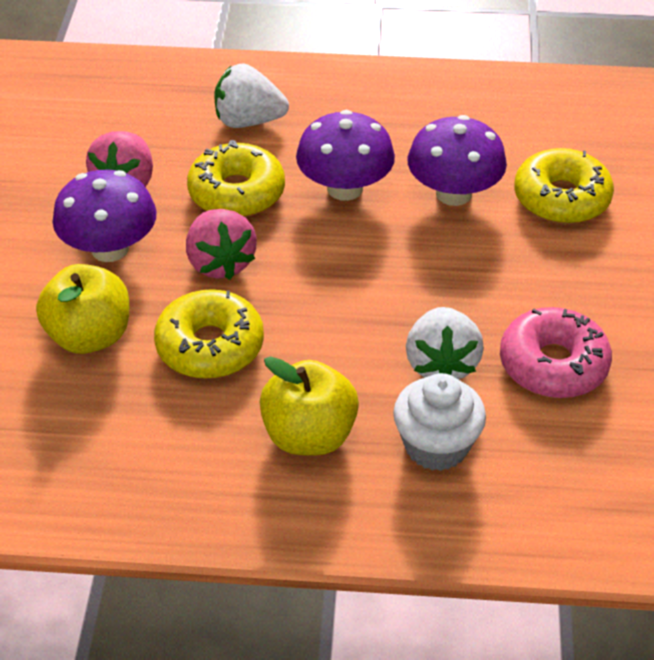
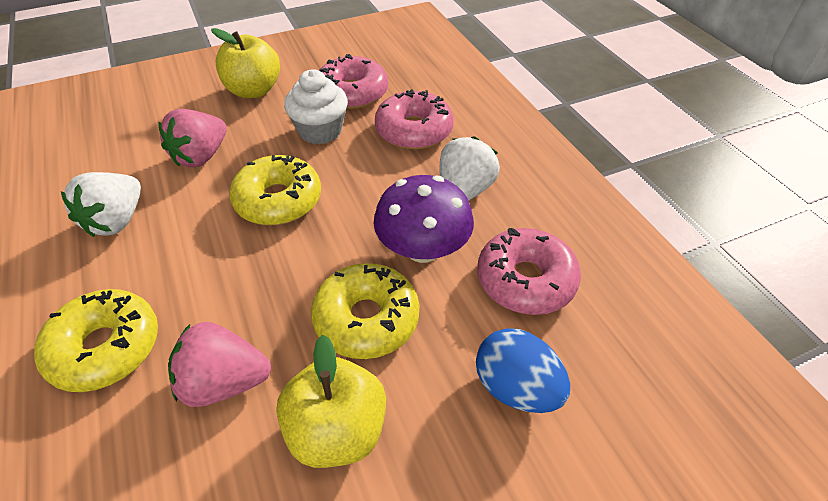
blue egg: 0 -> 1
pink donut: 1 -> 3
purple mushroom: 3 -> 1

